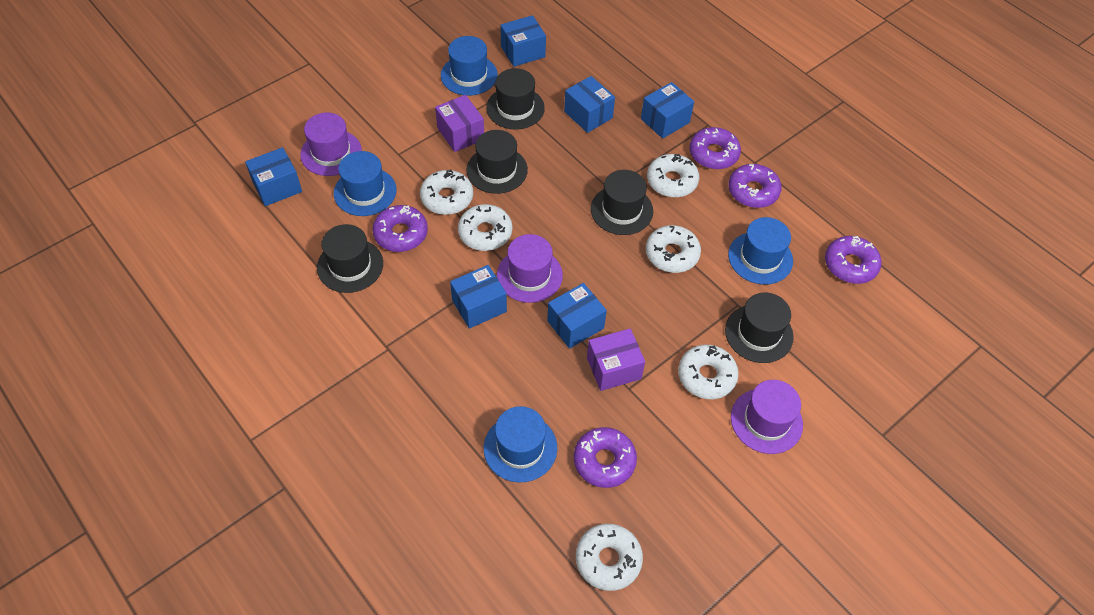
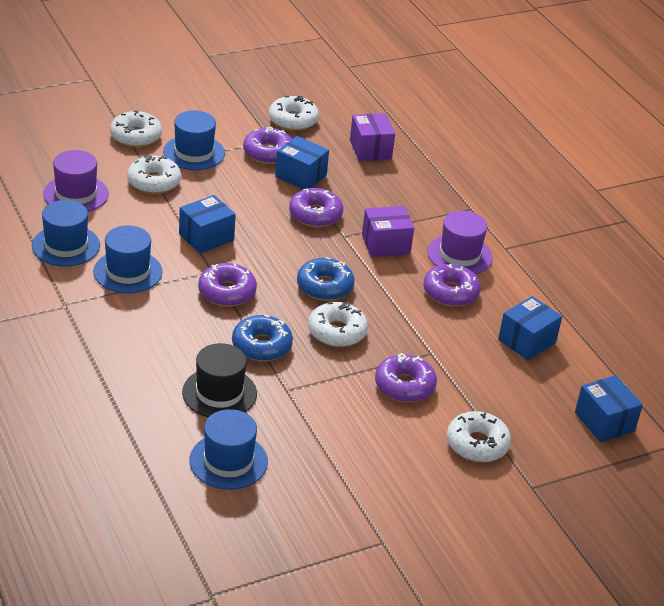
black hat: 5 -> 1
blue box: 6 -> 4
blue donut: 0 -> 2
purple hat: 3 -> 2
white donut: 6 -> 5

